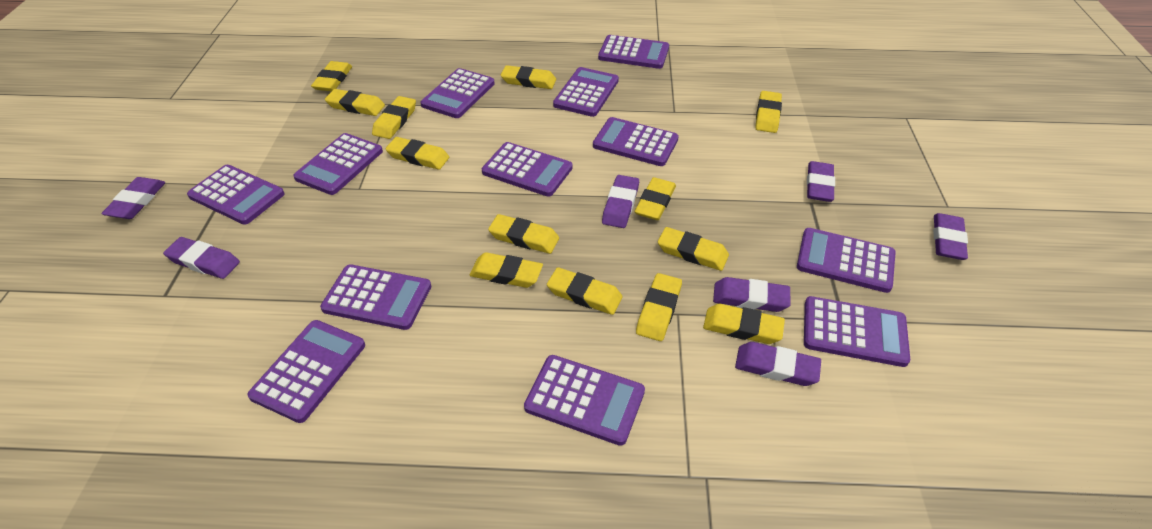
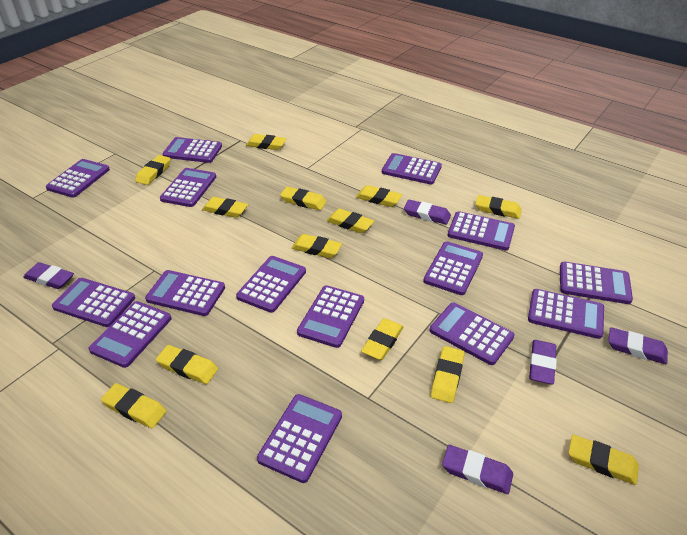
purple calculator: 12 -> 15
purple eraser: 7 -> 5

